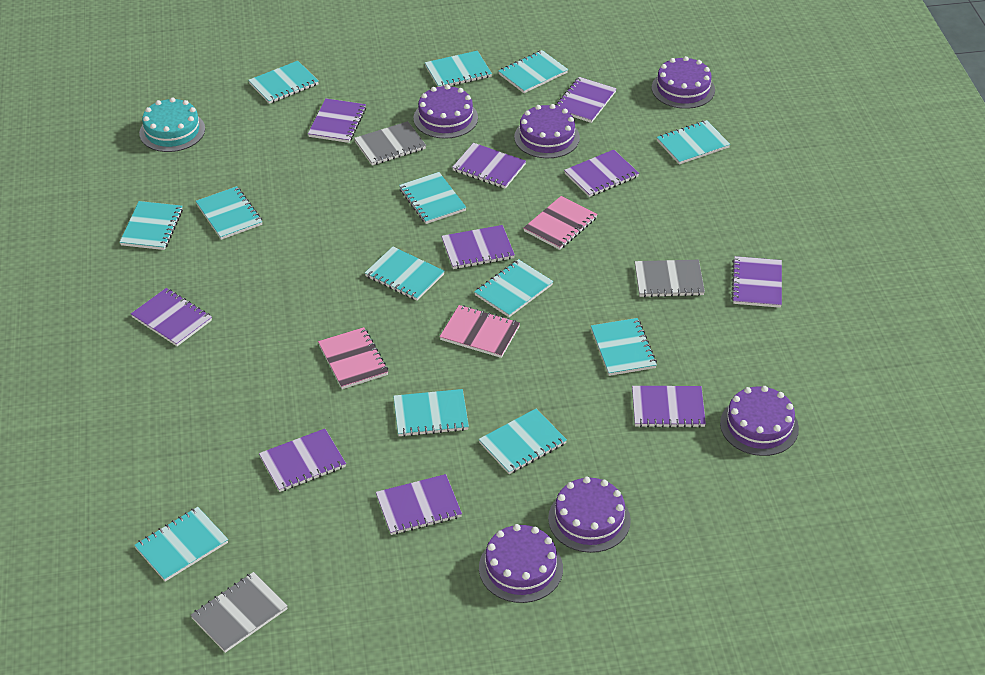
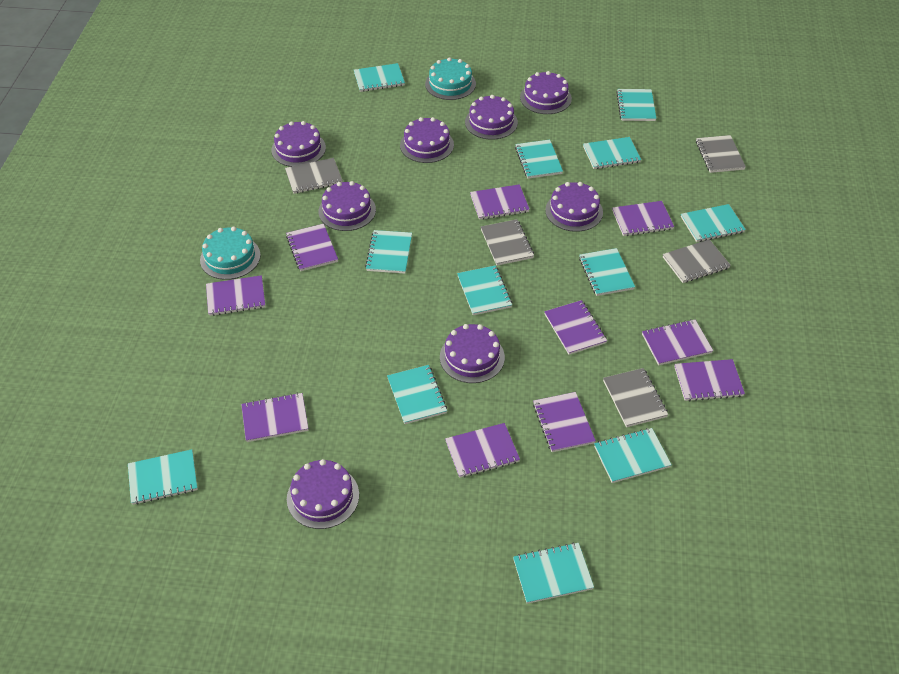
grey notebook: 3 -> 5
pink notebook: 3 -> 0
purple cake: 6 -> 8
turquoise cake: 1 -> 2
turquoise notebook: 13 -> 12

